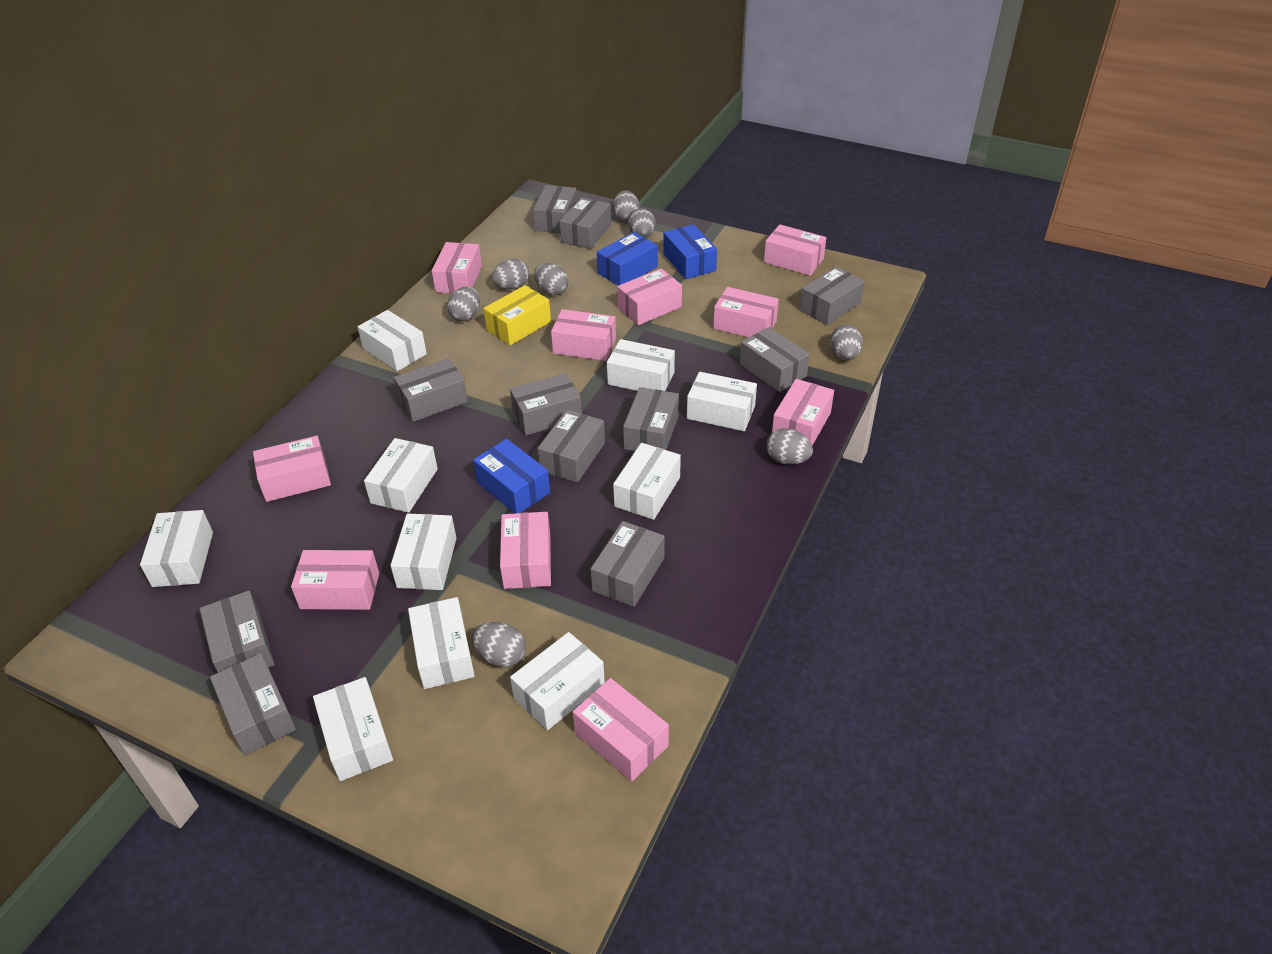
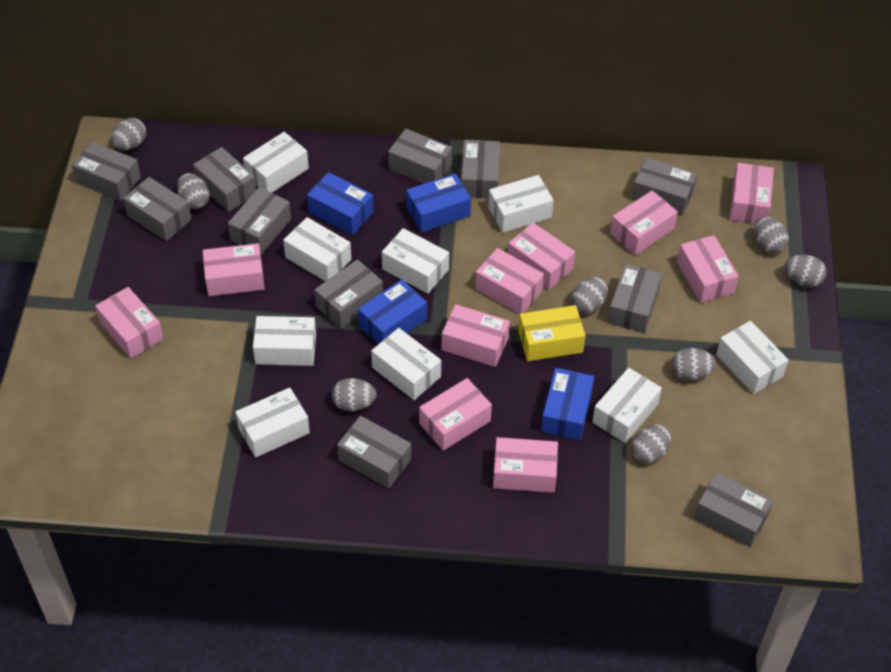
blue box: 3 -> 4
white box: 10 -> 9

